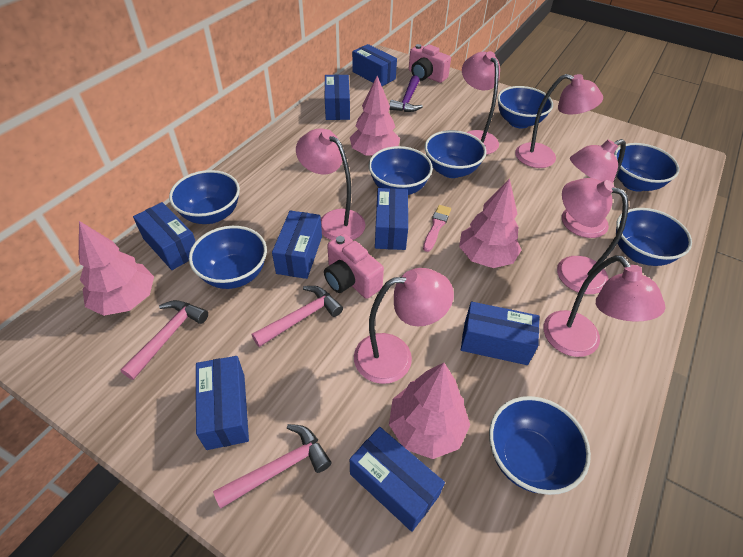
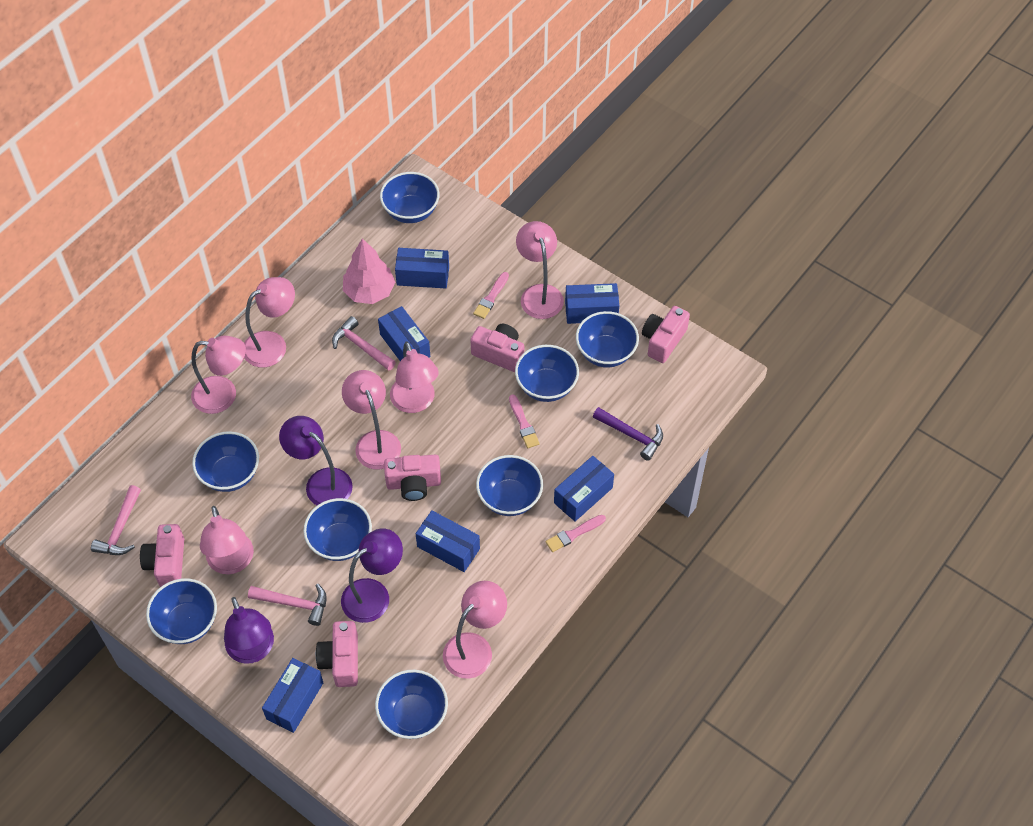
blue box: 8 -> 6
pink brush: 1 -> 3
pink camera: 2 -> 5
pink tree: 4 -> 1
purple lamp: 0 -> 3

